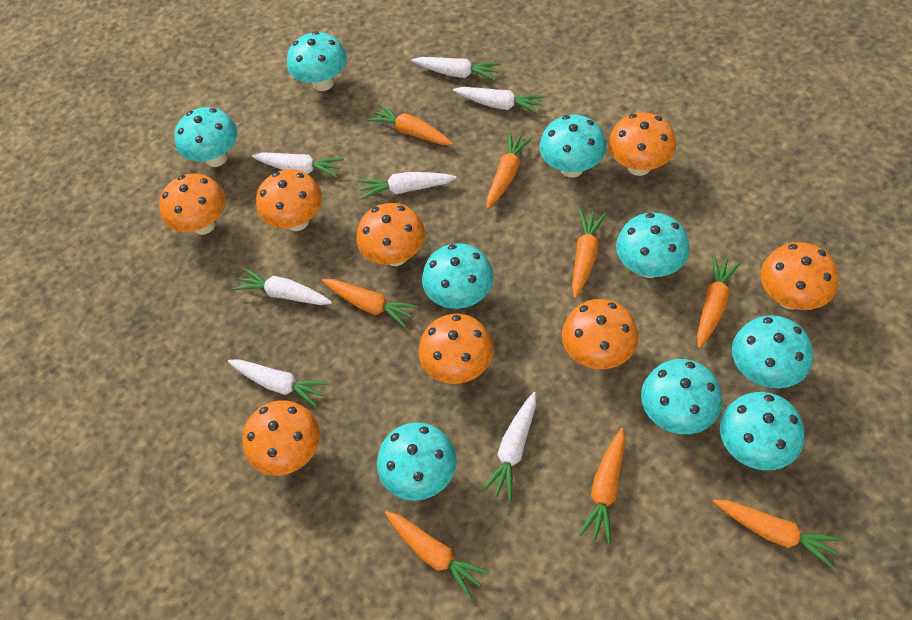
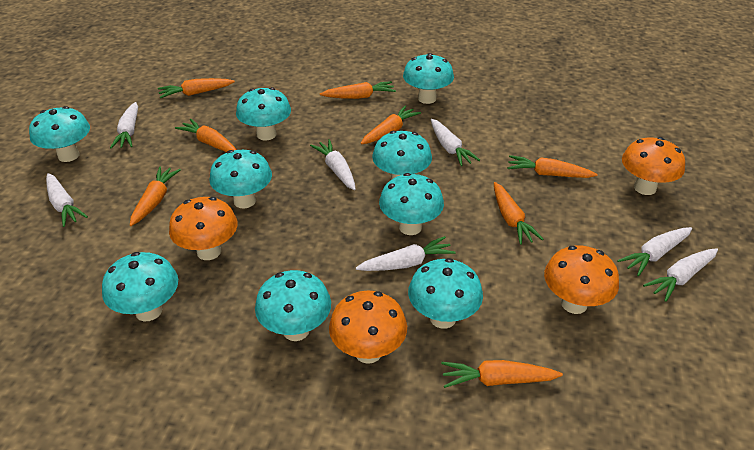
orange mushroom: 8 -> 4

